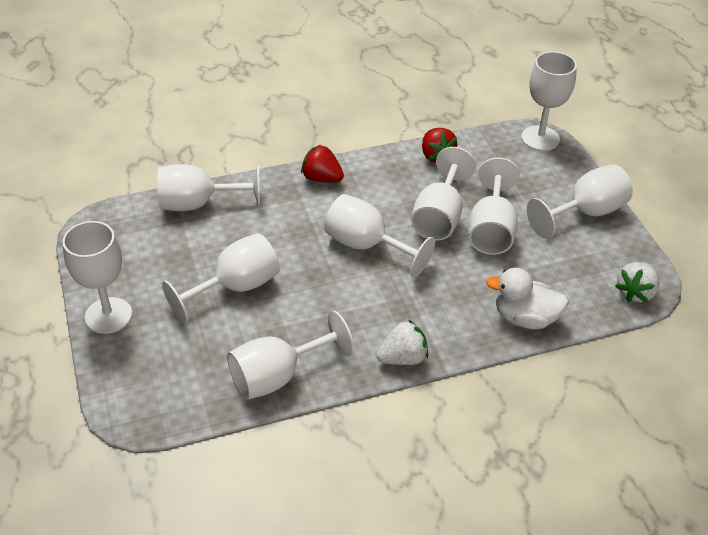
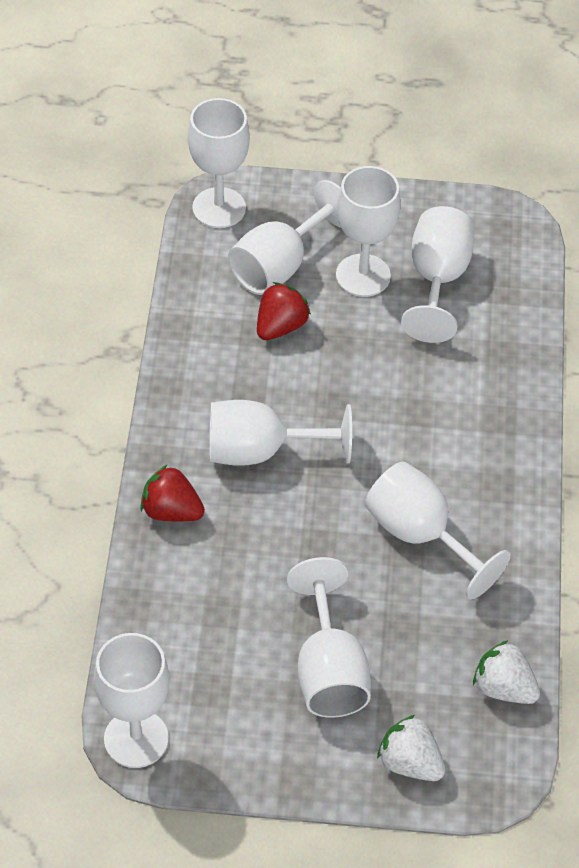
white duck: 1 -> 0
white goblet: 9 -> 8

